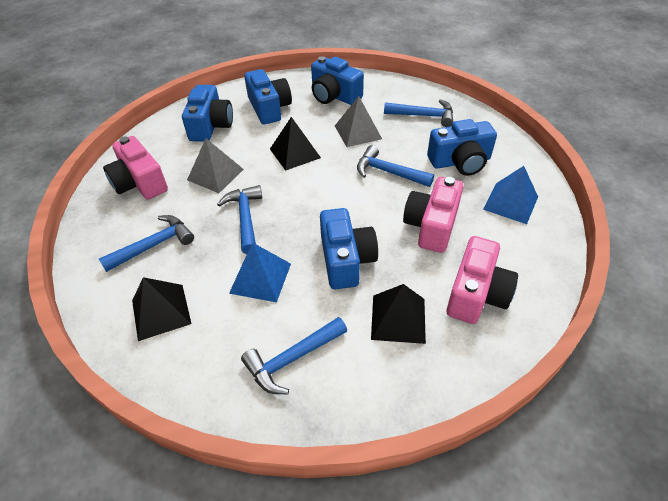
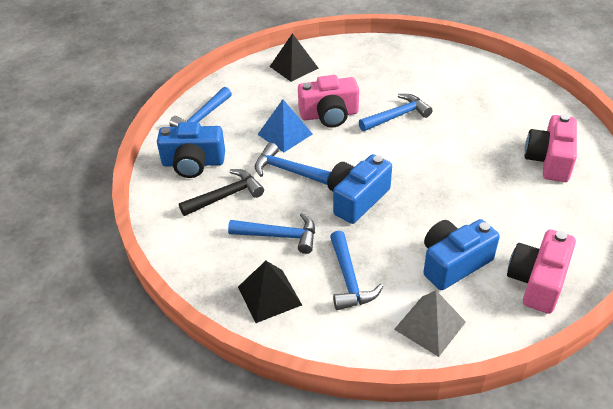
black hammer: 0 -> 1
black pyramid: 3 -> 2
blue camera: 5 -> 3
blue pyramid: 2 -> 1
grey pyramid: 2 -> 1

